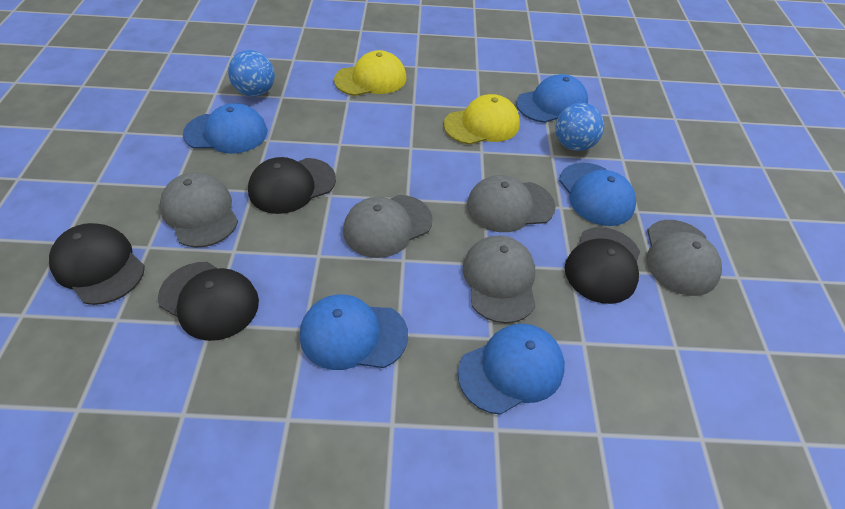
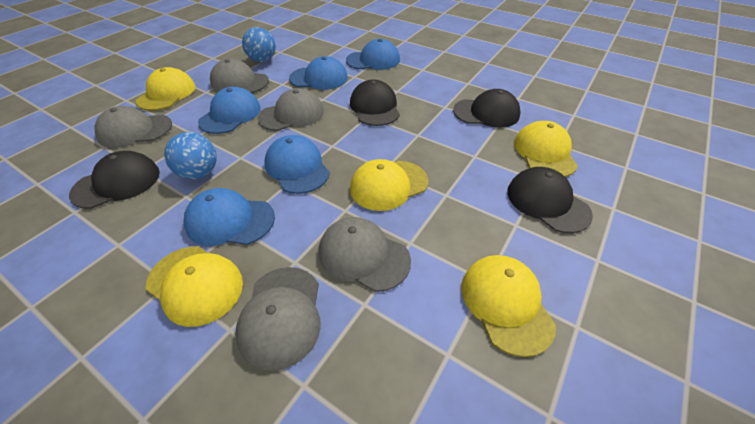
yellow cap: 2 -> 5

